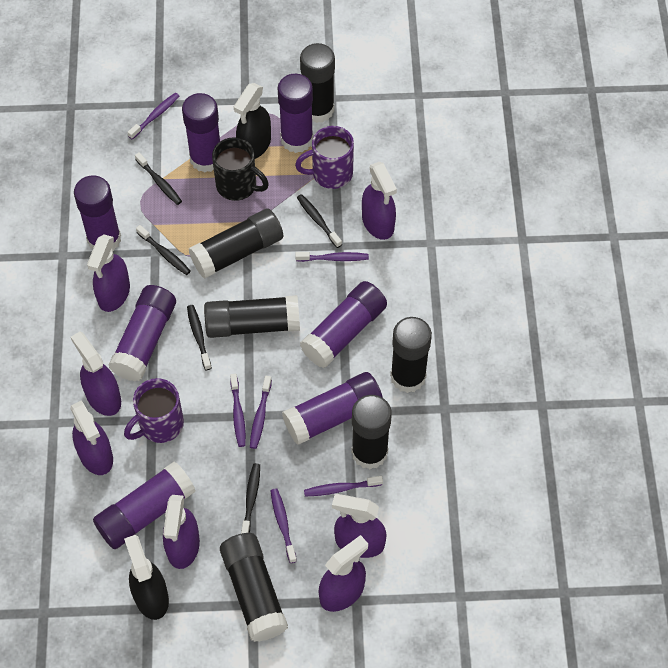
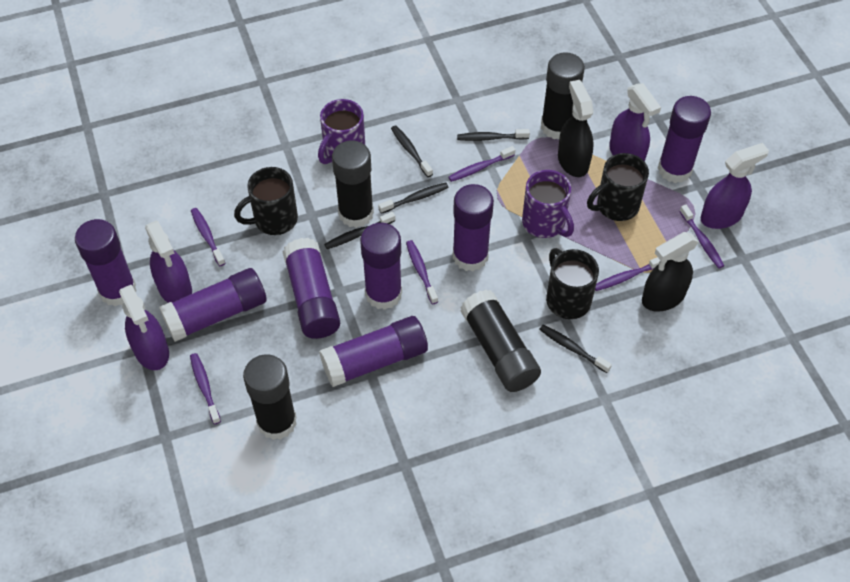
black glue stick: 6 -> 4
black mug: 1 -> 3
purple spray bottle: 7 -> 4

